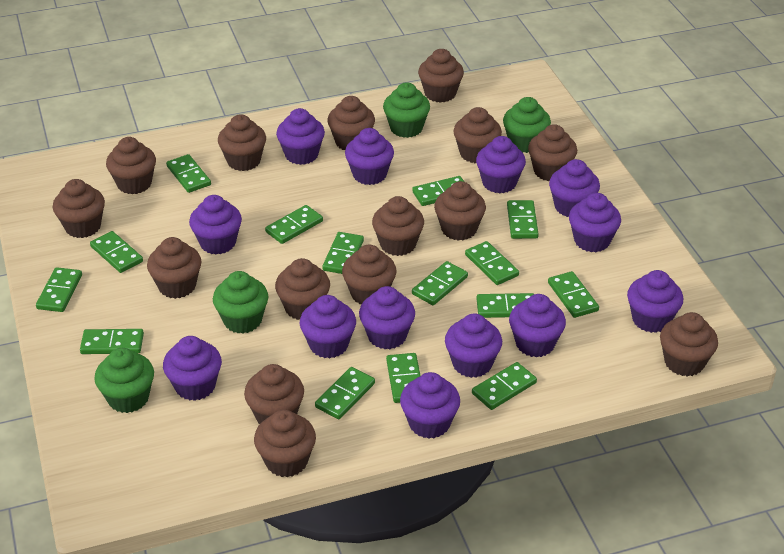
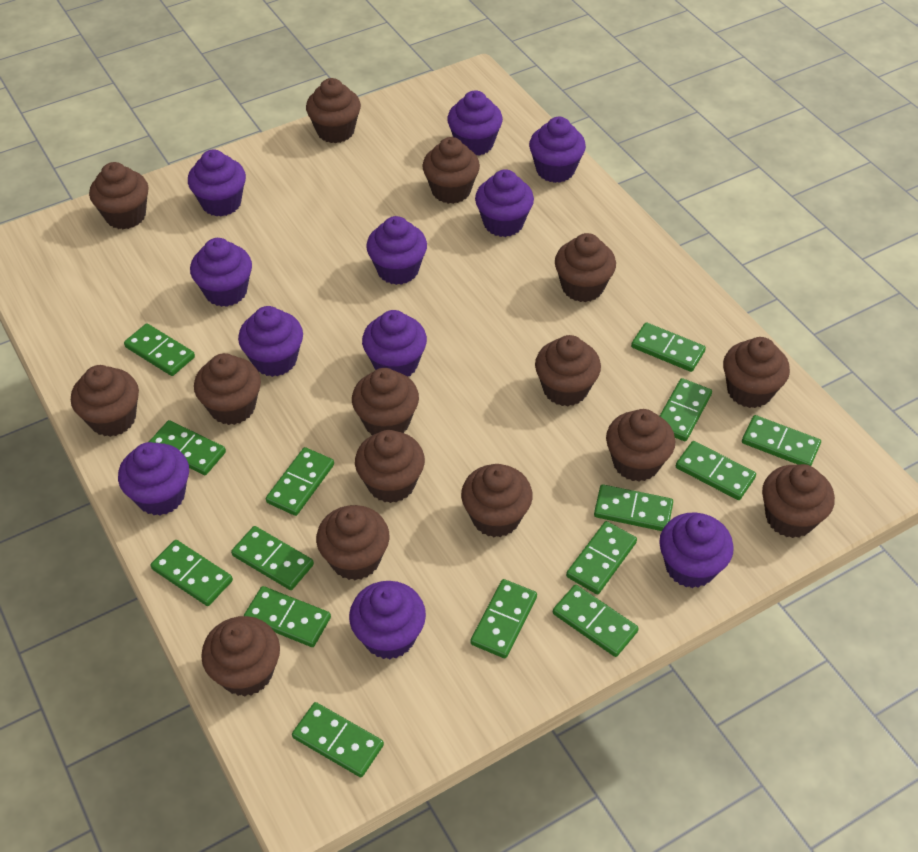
green cupcake: 4 -> 0
purple cupcake: 13 -> 11

